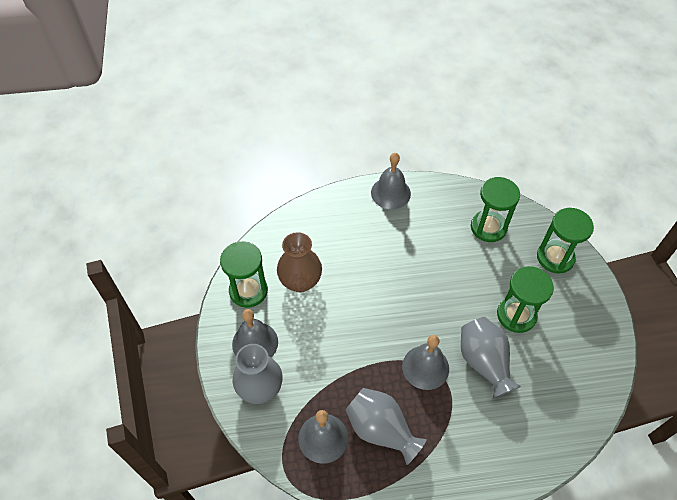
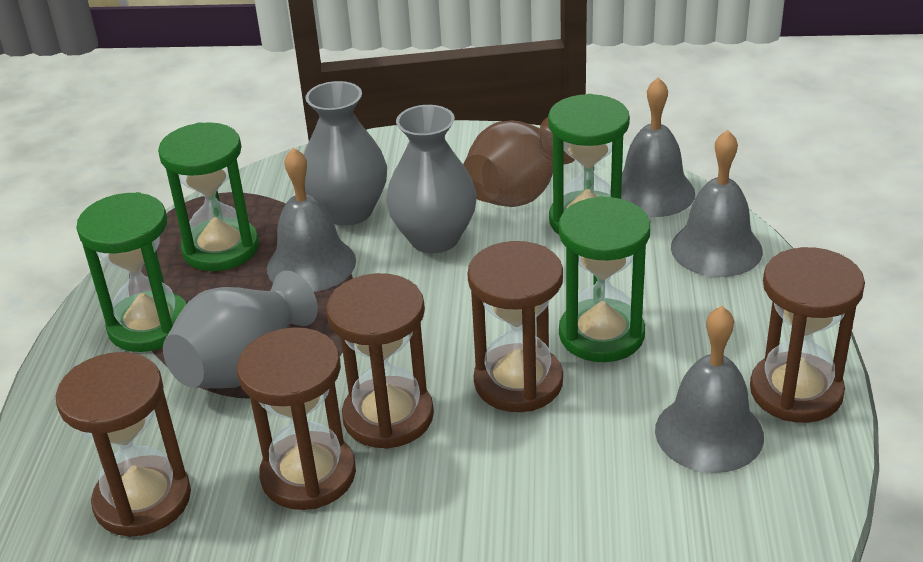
brown hourglass: 0 -> 5

